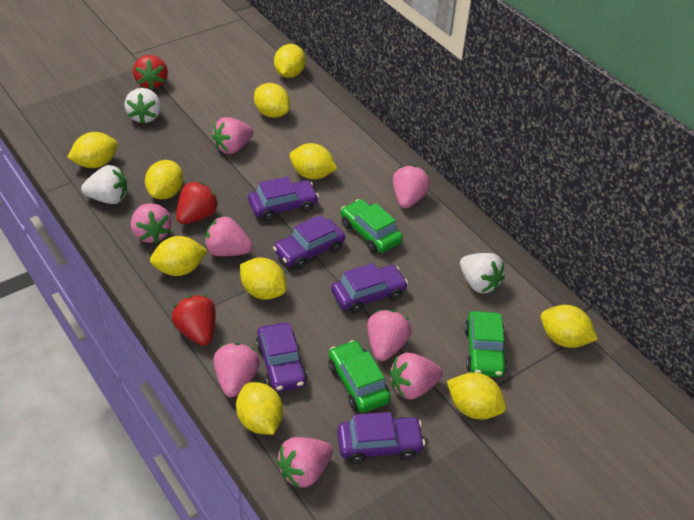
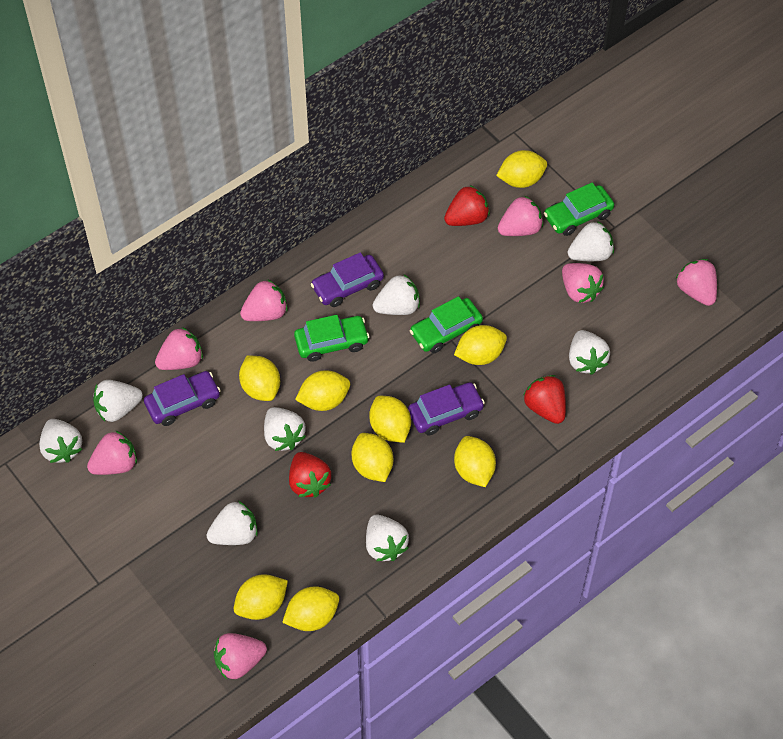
pink strawberry: 8 -> 7
purple car: 5 -> 3
white strawberry: 3 -> 8
yellow lemon: 10 -> 9

